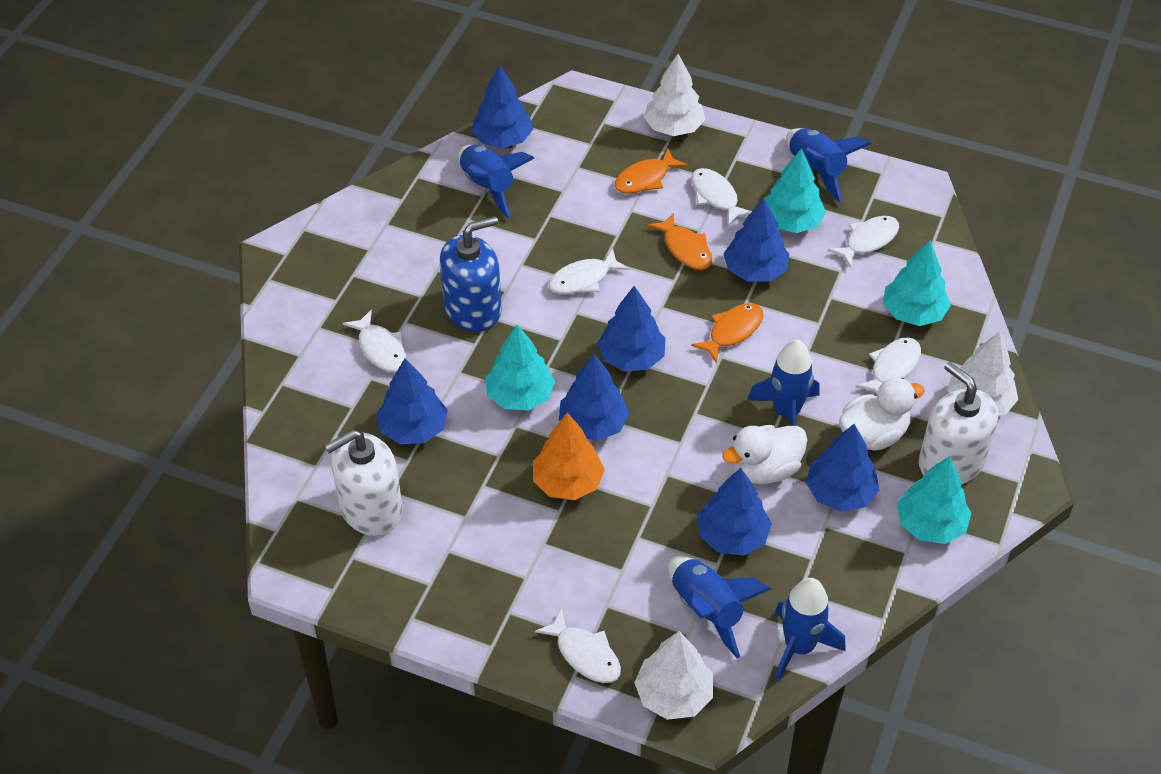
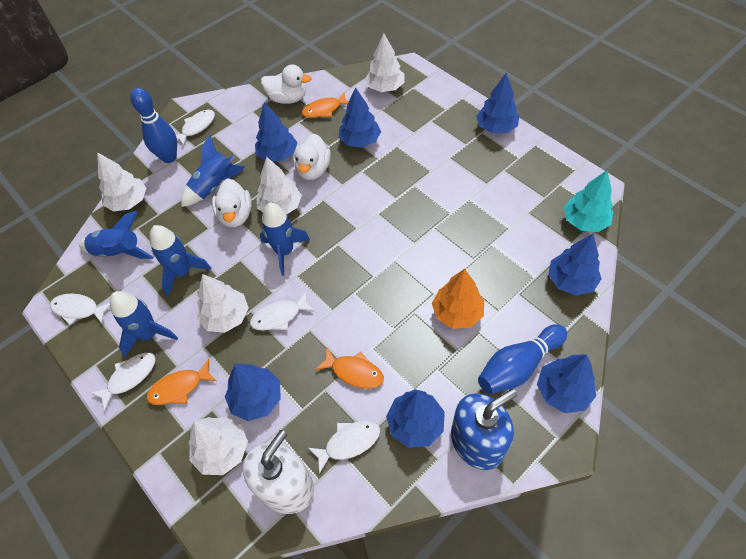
blue bowling pin: 0 -> 2
turquoise tree: 4 -> 1
white duck: 2 -> 3
white fish: 6 -> 5
white soap dispenser: 2 -> 1
white tree: 3 -> 5

